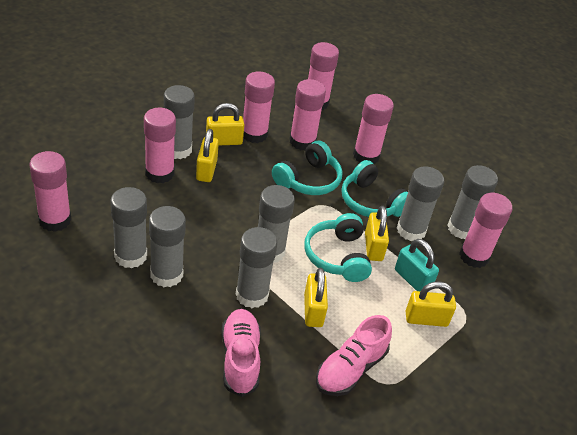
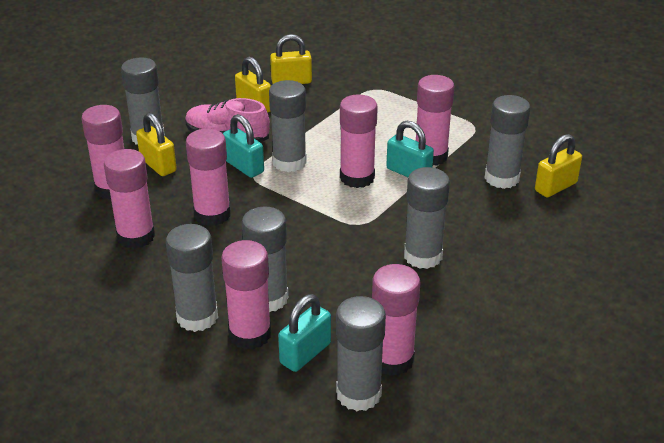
pink shoe: 2 -> 1
turquoise headphones: 3 -> 0
turquoise padlock: 1 -> 3
yellow padlock: 5 -> 4

